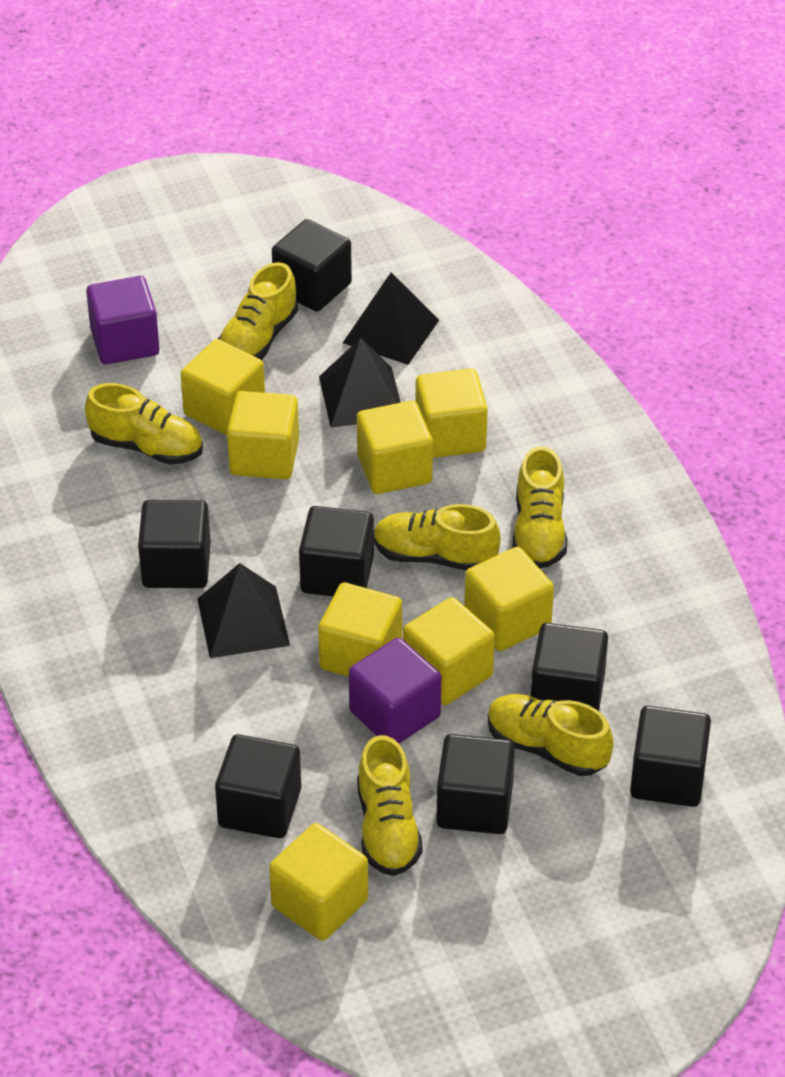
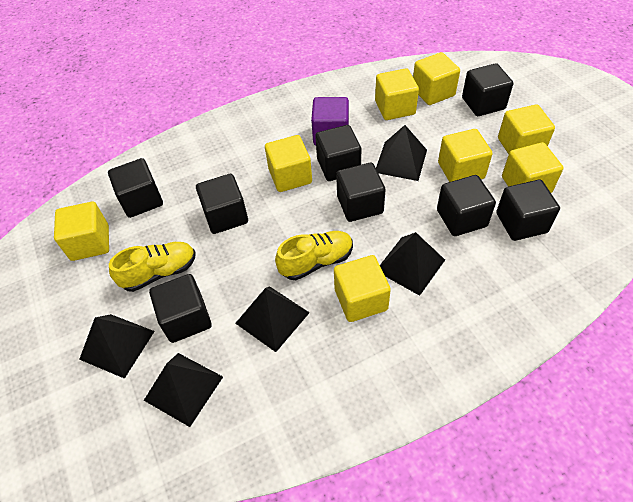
black cube: 7 -> 8
black pyramid: 3 -> 5
purple cube: 2 -> 1
yellow shoe: 6 -> 2

